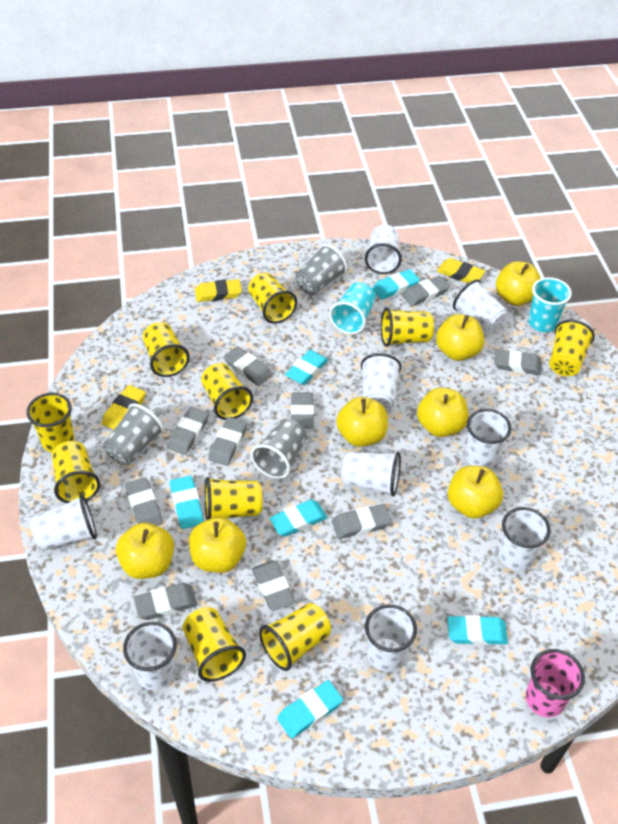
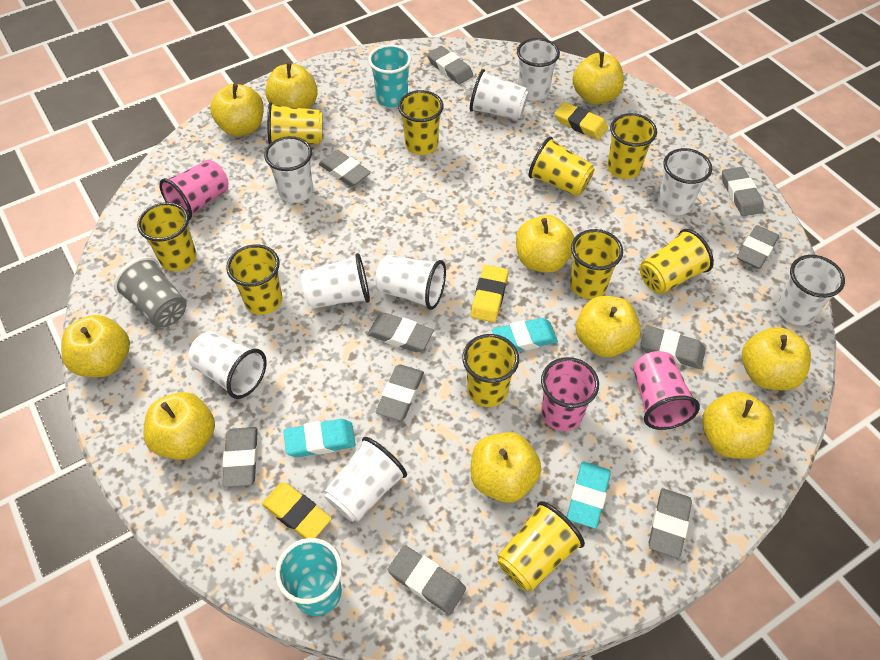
grey cup: 3 -> 1
pink cup: 1 -> 3
turquoise eraser: 6 -> 3
yellow apple: 7 -> 10

